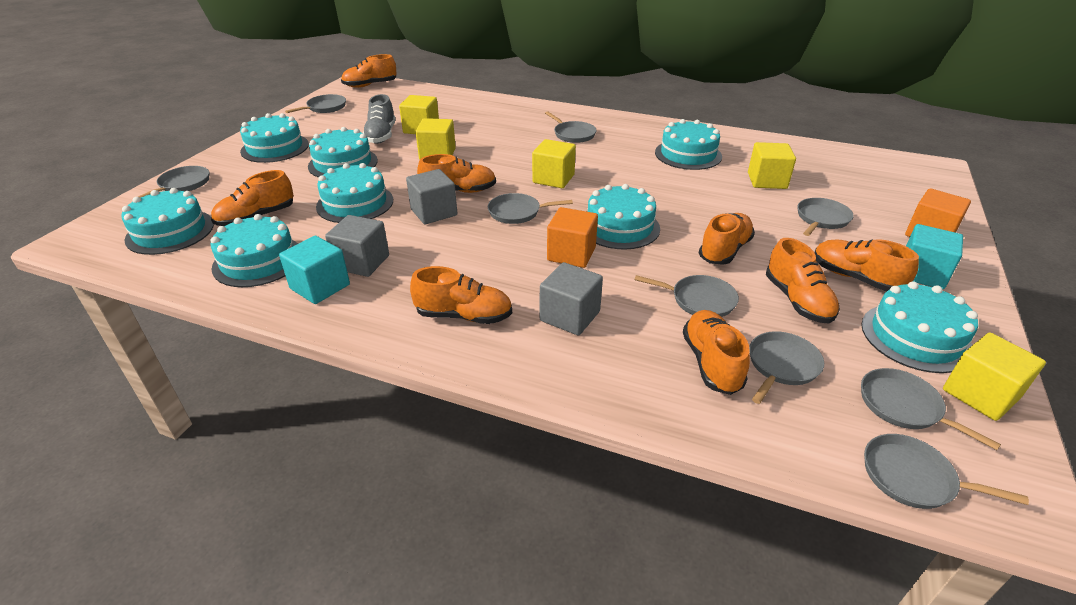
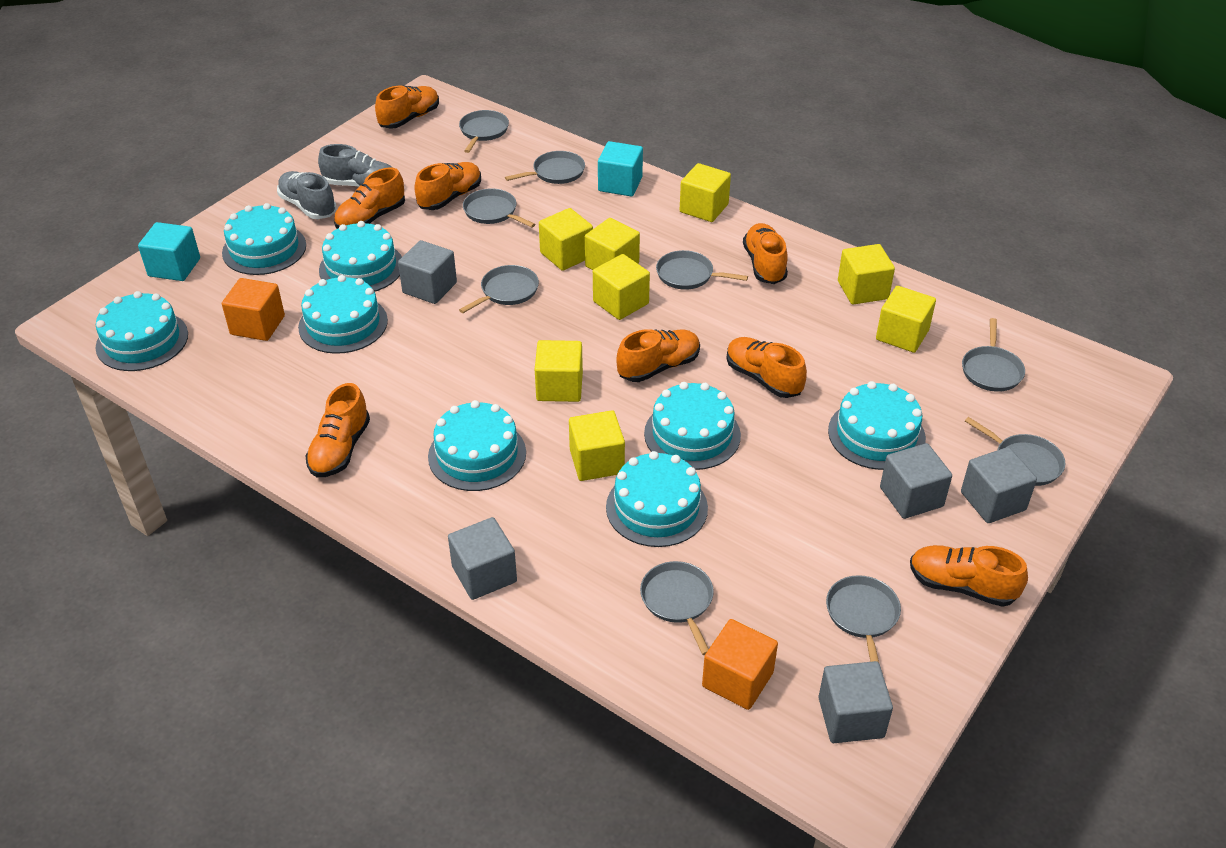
grey cube: 3 -> 5
grey shoe: 1 -> 2
yellow cube: 5 -> 8

